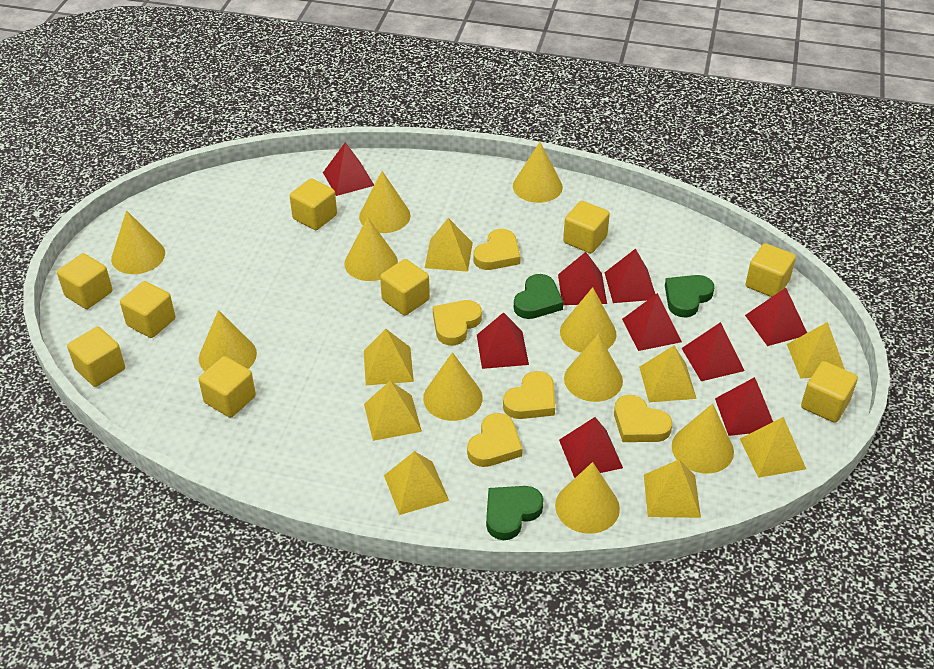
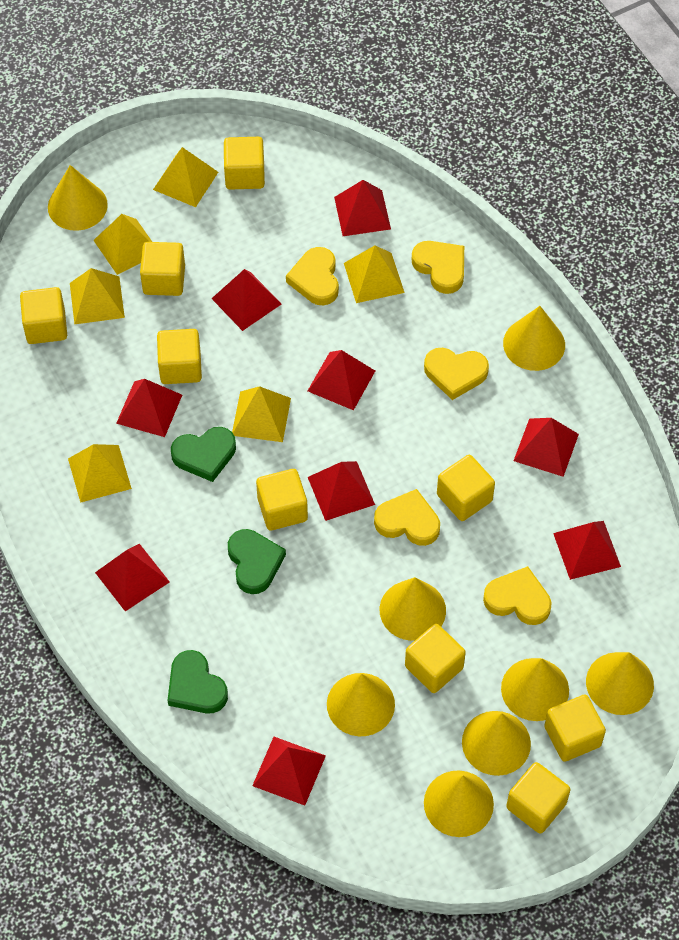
yellow cone: 10 -> 8
yellow pyramid: 8 -> 6

